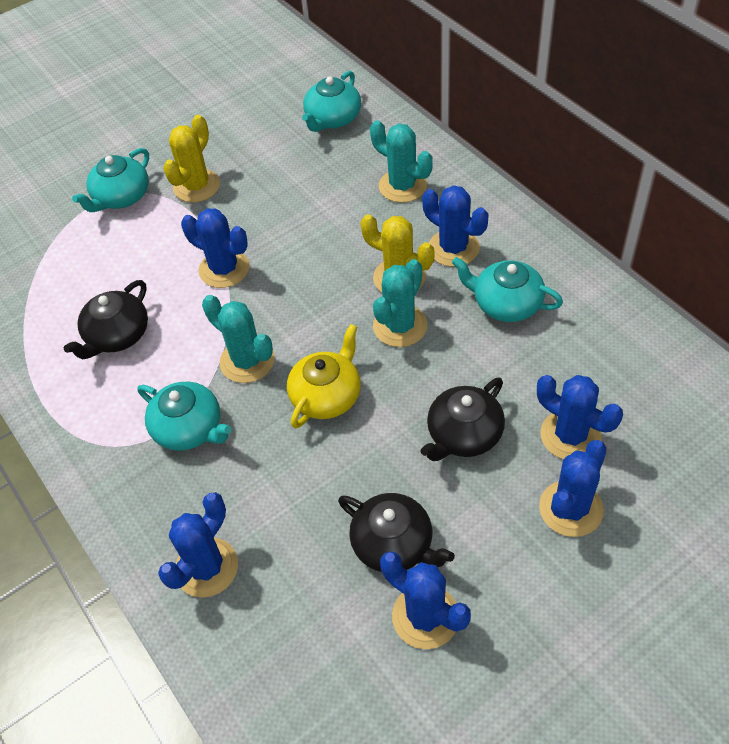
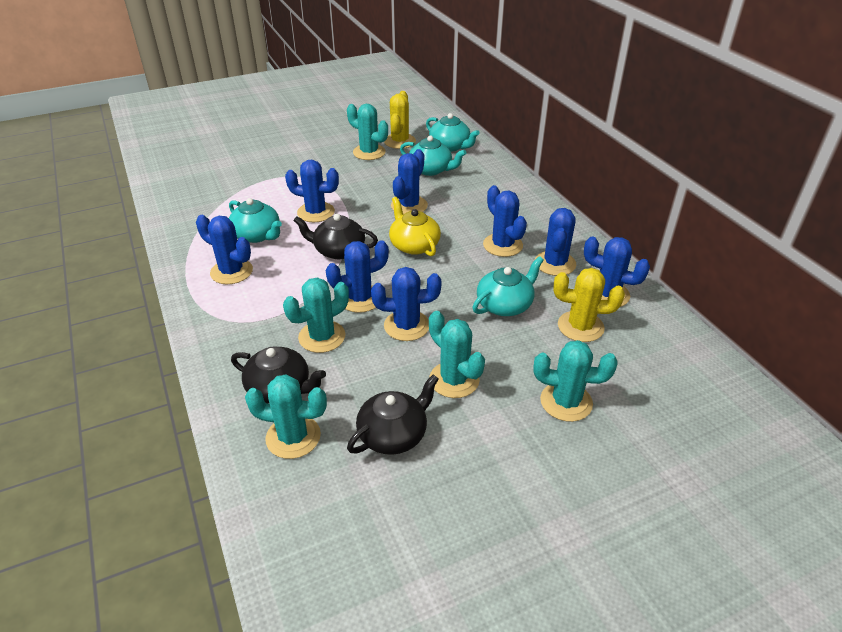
blue cactus: 6 -> 8
turquoise cactus: 3 -> 5

